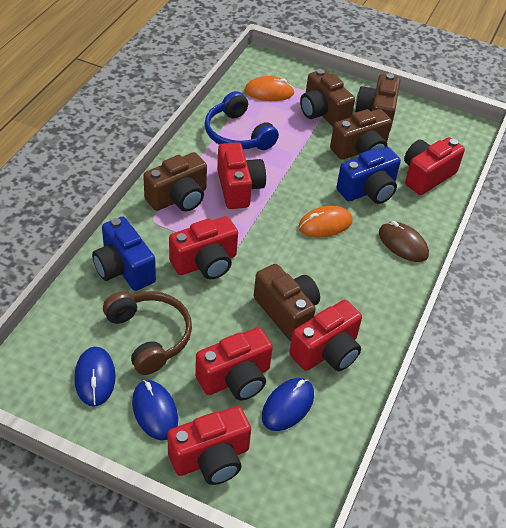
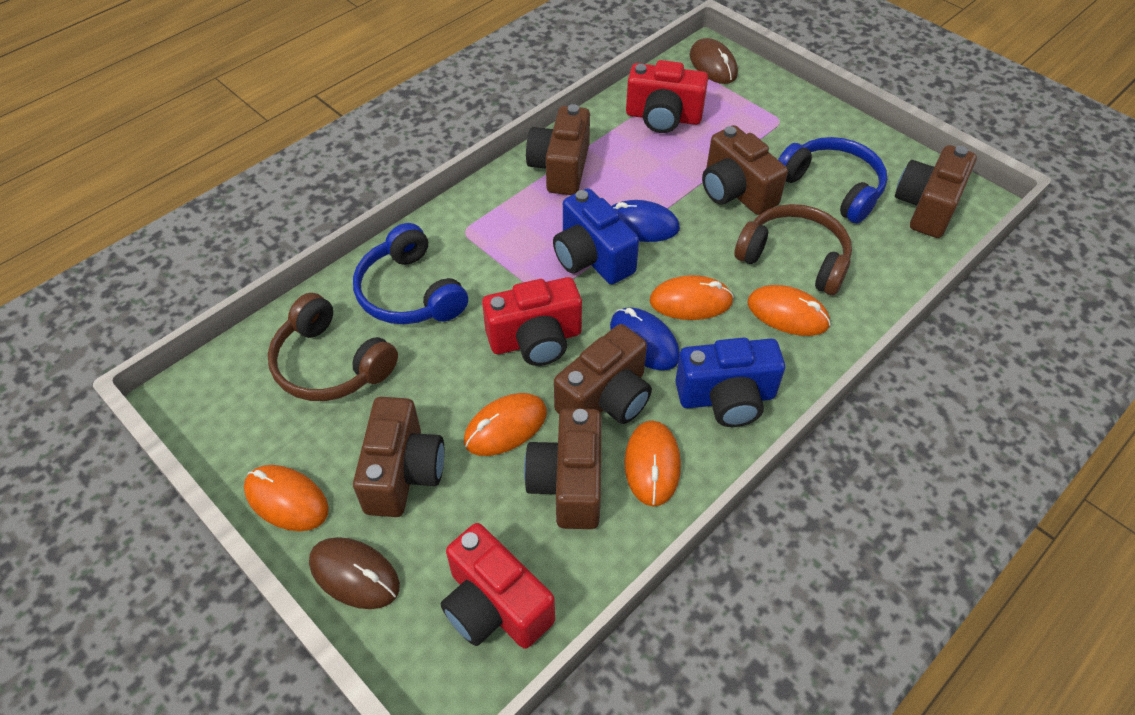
blue headphones: 1 -> 2
blue mouse: 3 -> 2
brown camera: 5 -> 6
brown headphones: 1 -> 2
brown mouse: 1 -> 2
orange mouse: 2 -> 5
red camera: 6 -> 3

